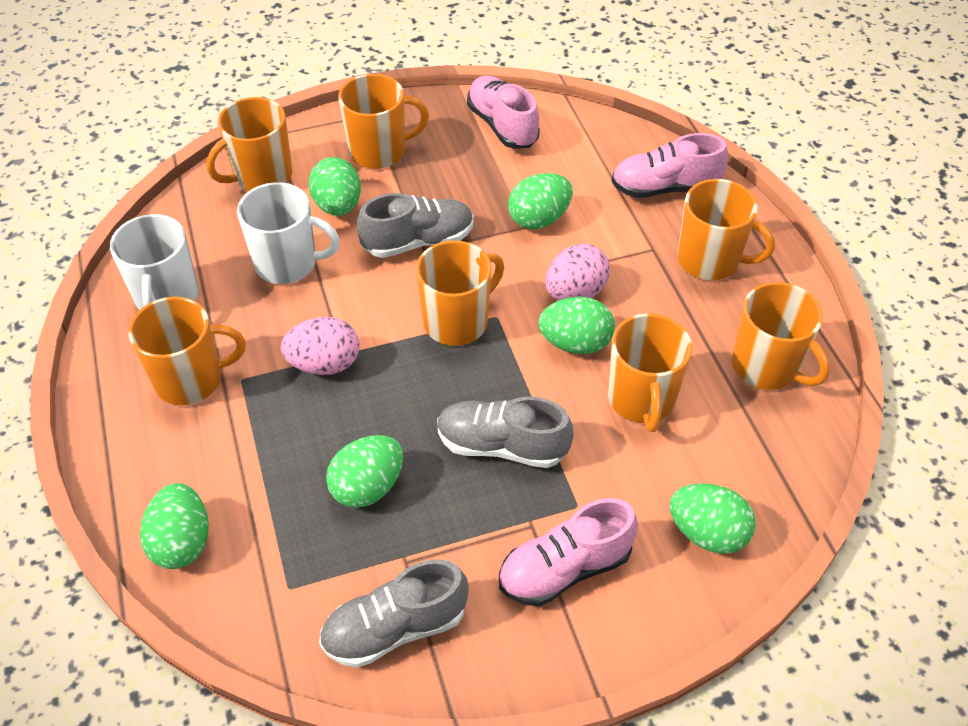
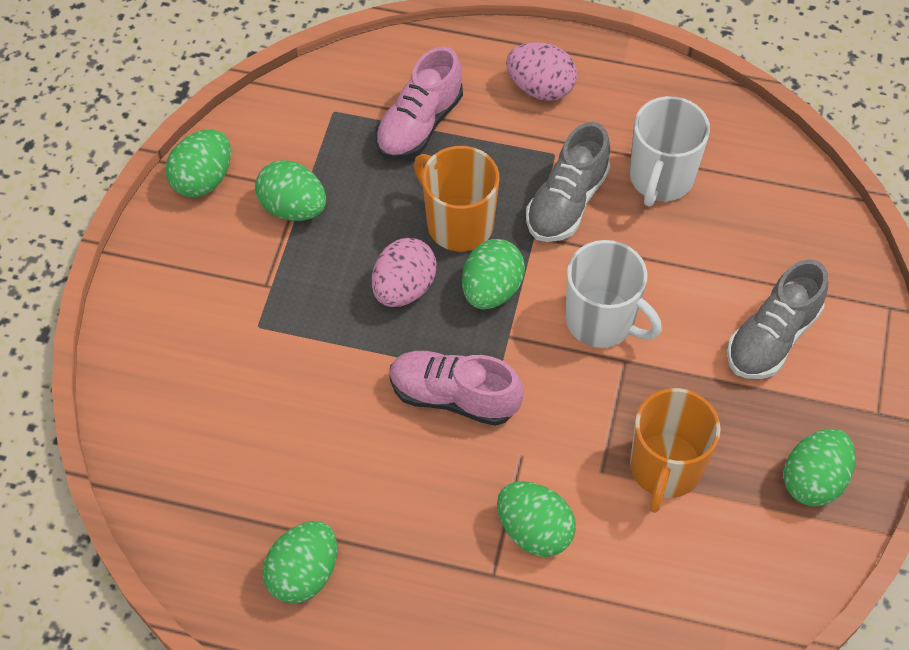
grey shoe: 3 -> 2
orange mug: 7 -> 2
pink shoe: 3 -> 2

